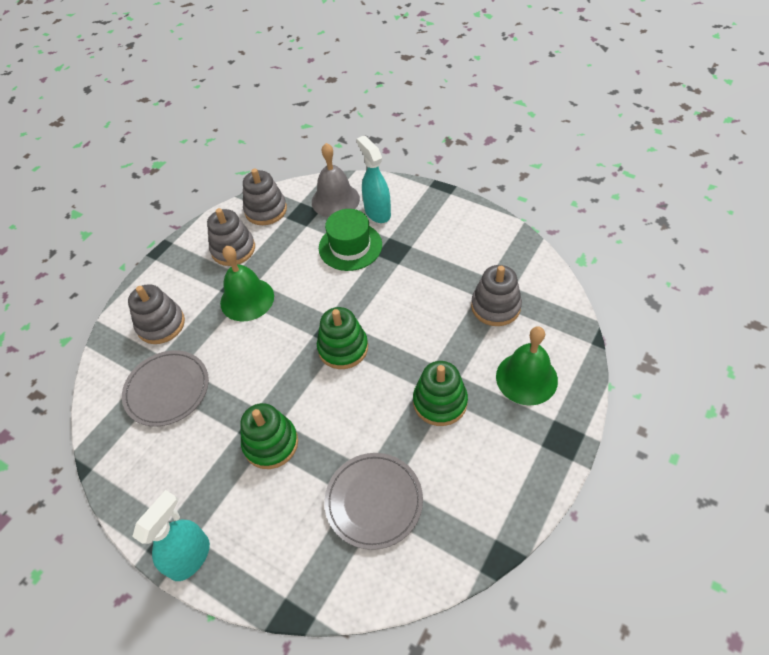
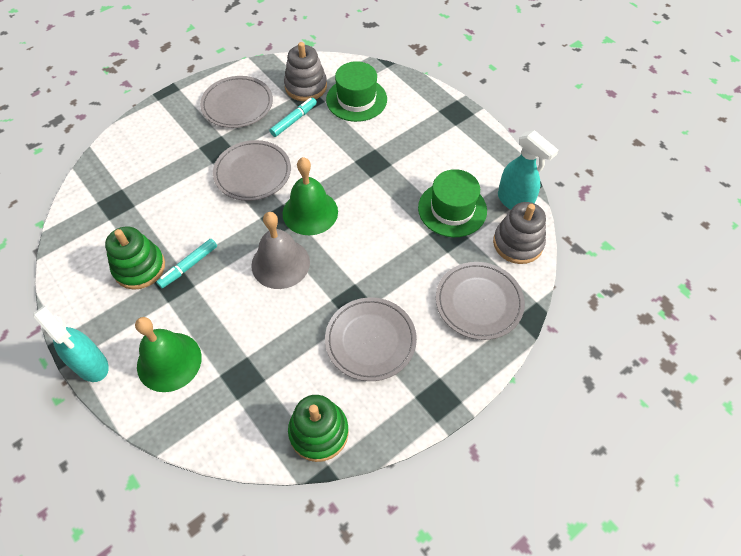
green hat: 1 -> 2
green stacking toy: 3 -> 2
grey plate: 2 -> 4
grey stacking toy: 4 -> 2
turquoise marker: 0 -> 2

